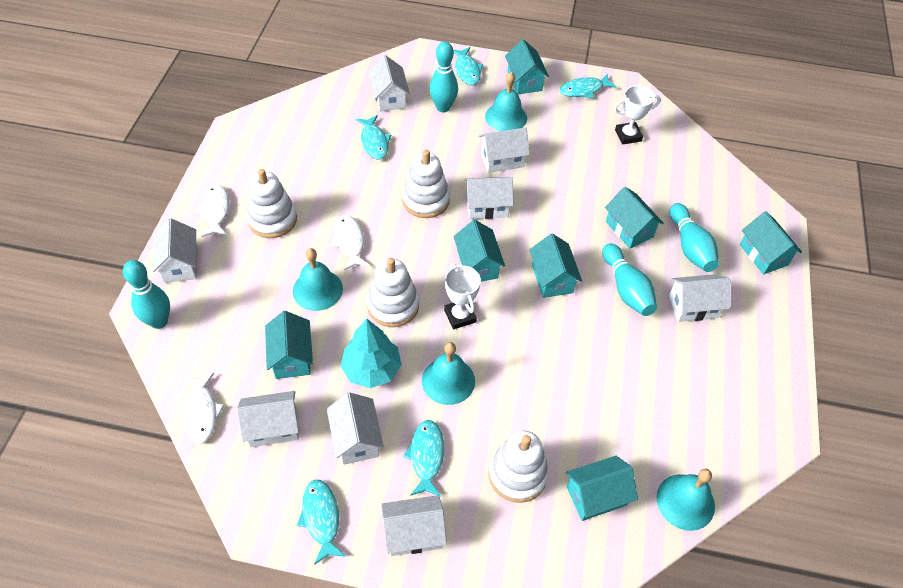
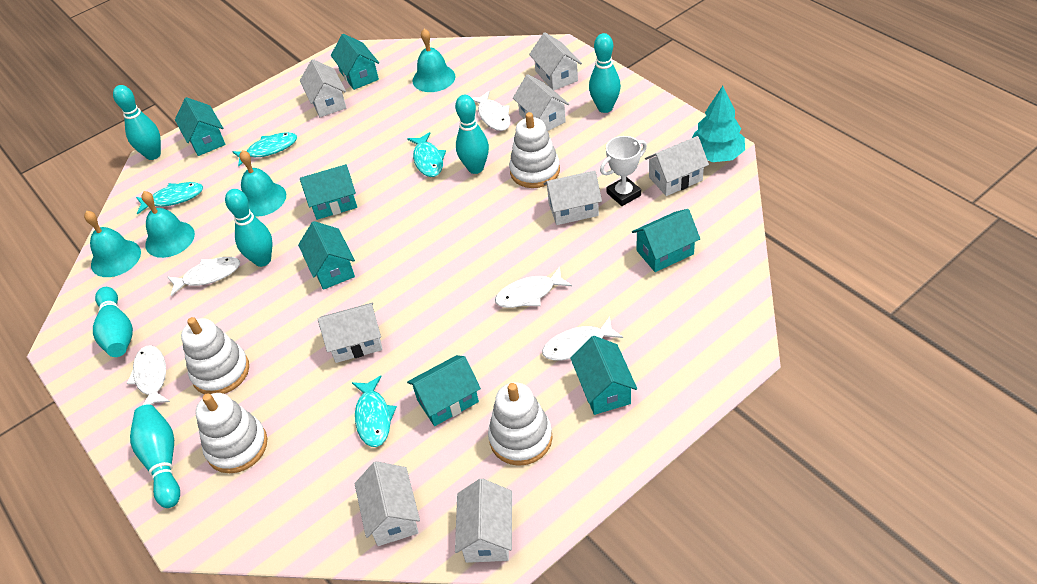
turquoise bowling pin: 4 -> 6
turquoise fish: 5 -> 4
white fish: 3 -> 5
white trophy: 2 -> 1

